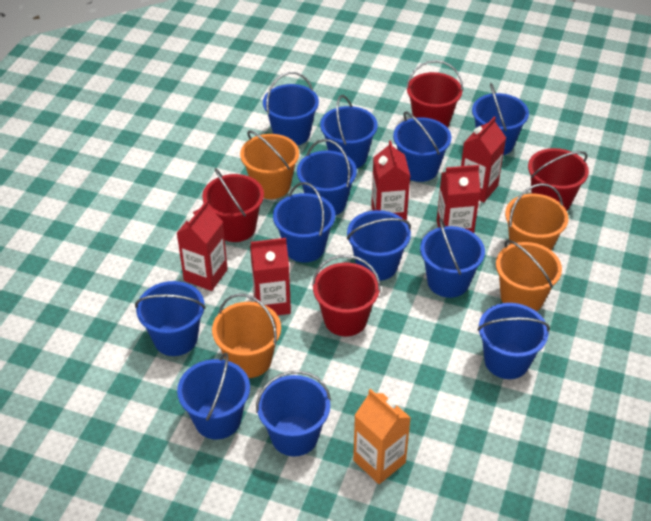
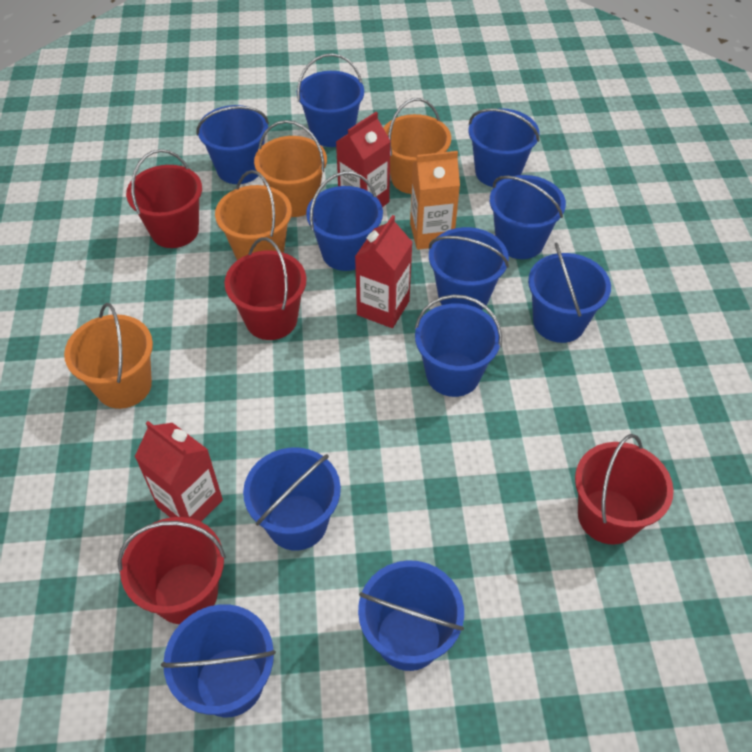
blue bucket: 12 -> 11
red carton: 5 -> 3

